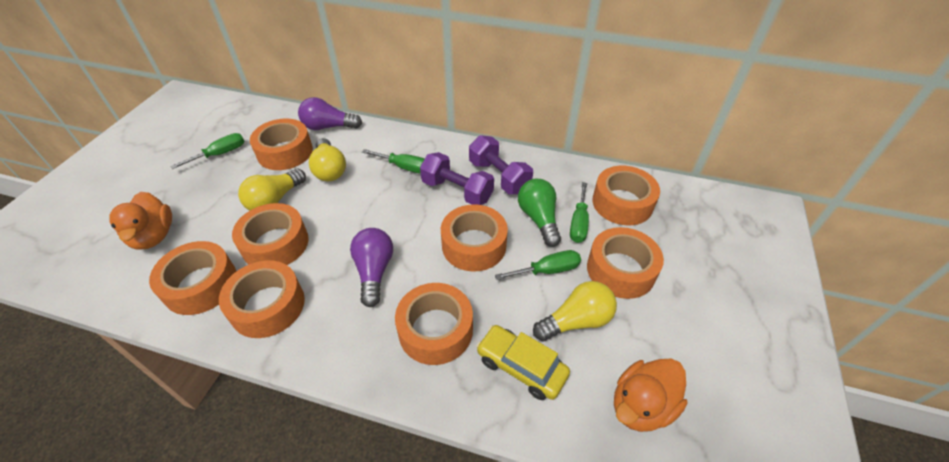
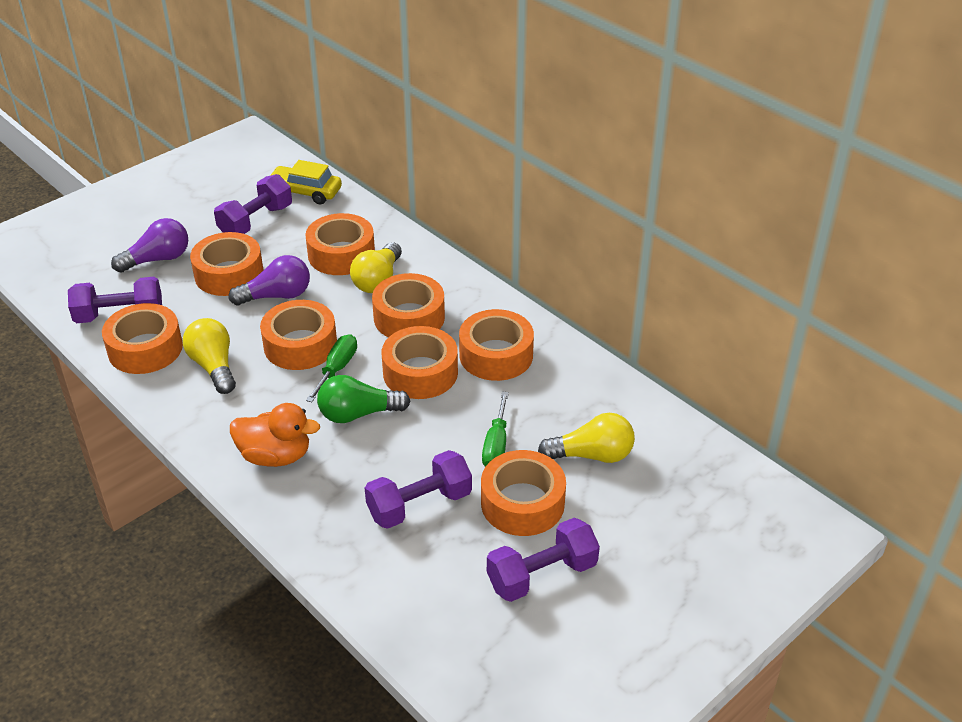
green screwdriver: 4 -> 2
orange duck: 2 -> 1
purple dumbbell: 2 -> 4

